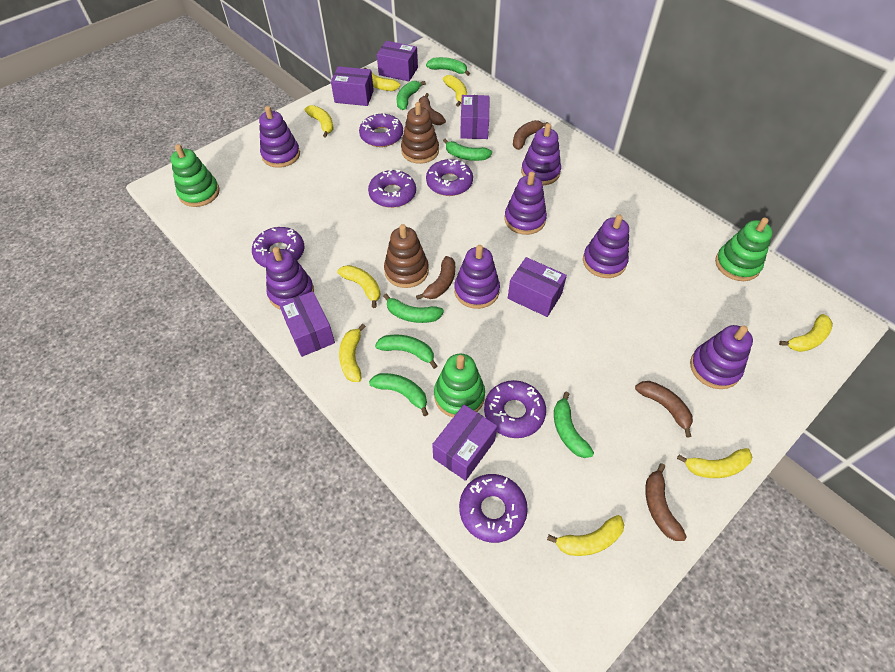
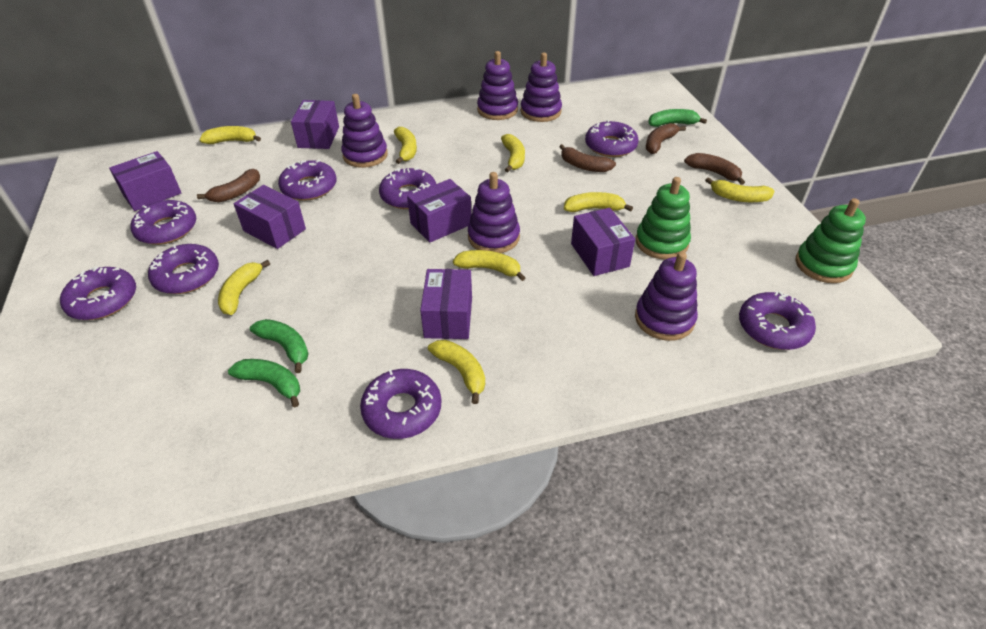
brown banana: 5 -> 4
brown stacking toy: 2 -> 0
green banana: 7 -> 3
green stacking toy: 3 -> 2
purple donut: 6 -> 8
purple stacking toy: 7 -> 5

